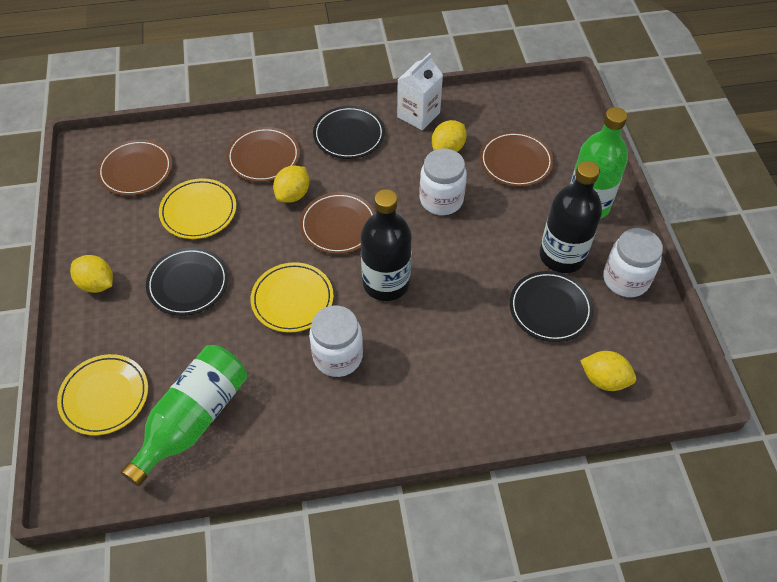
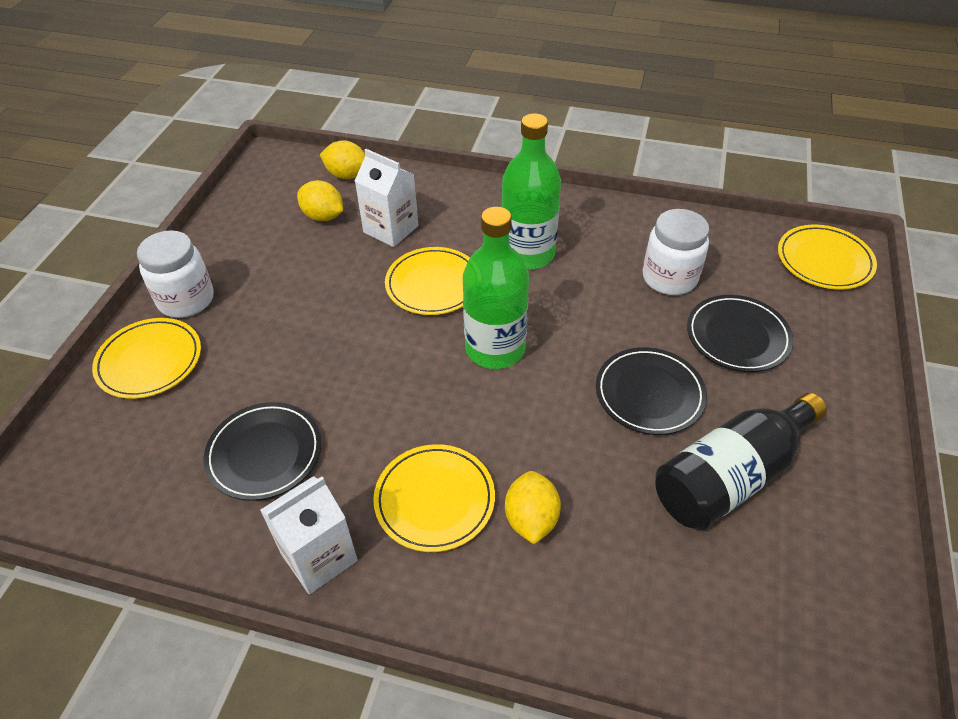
black bottle: 2 -> 1
brown plate: 4 -> 0
white carton: 1 -> 2
white jar: 3 -> 2
yellow lemon: 4 -> 3
yellow plate: 3 -> 4

